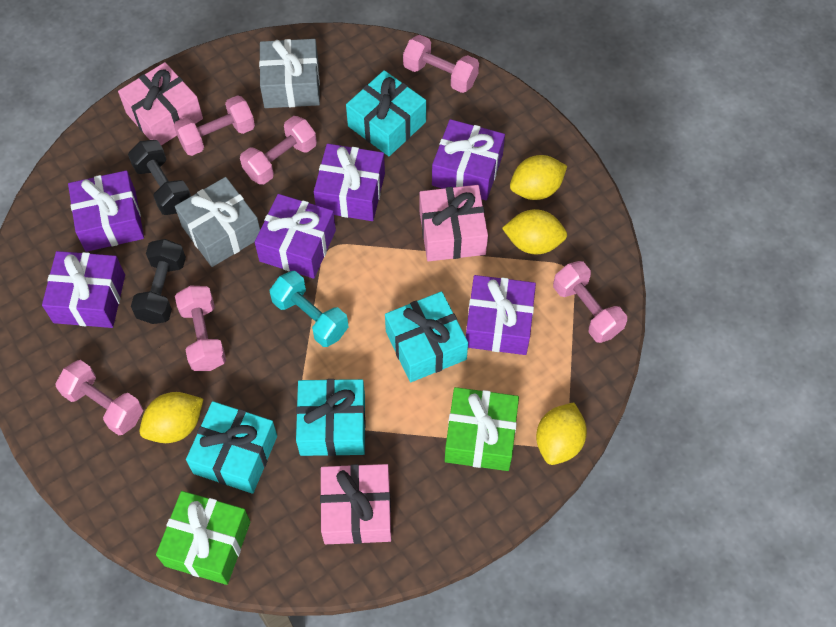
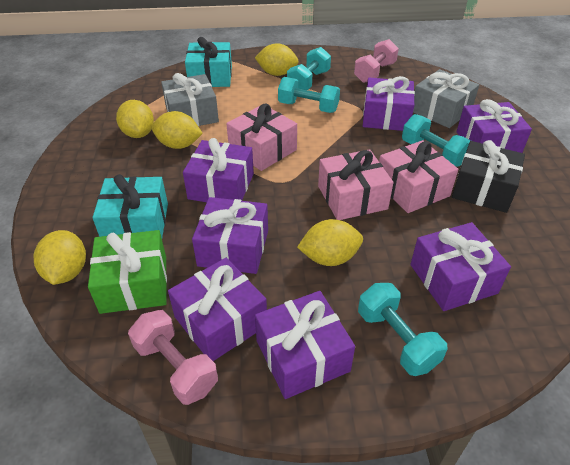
black dumbbell: 2 -> 0
black gift: 0 -> 1
green gift: 2 -> 1
pink dumbbell: 6 -> 2
purple gift: 6 -> 7
turquoise dumbbell: 1 -> 4
turquoise gift: 4 -> 2
yellow lemon: 4 -> 5

